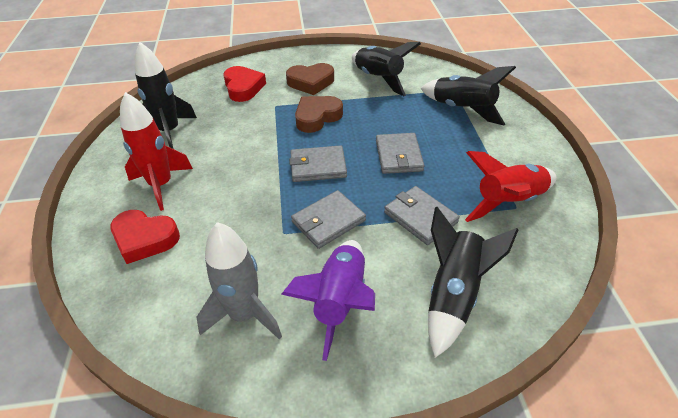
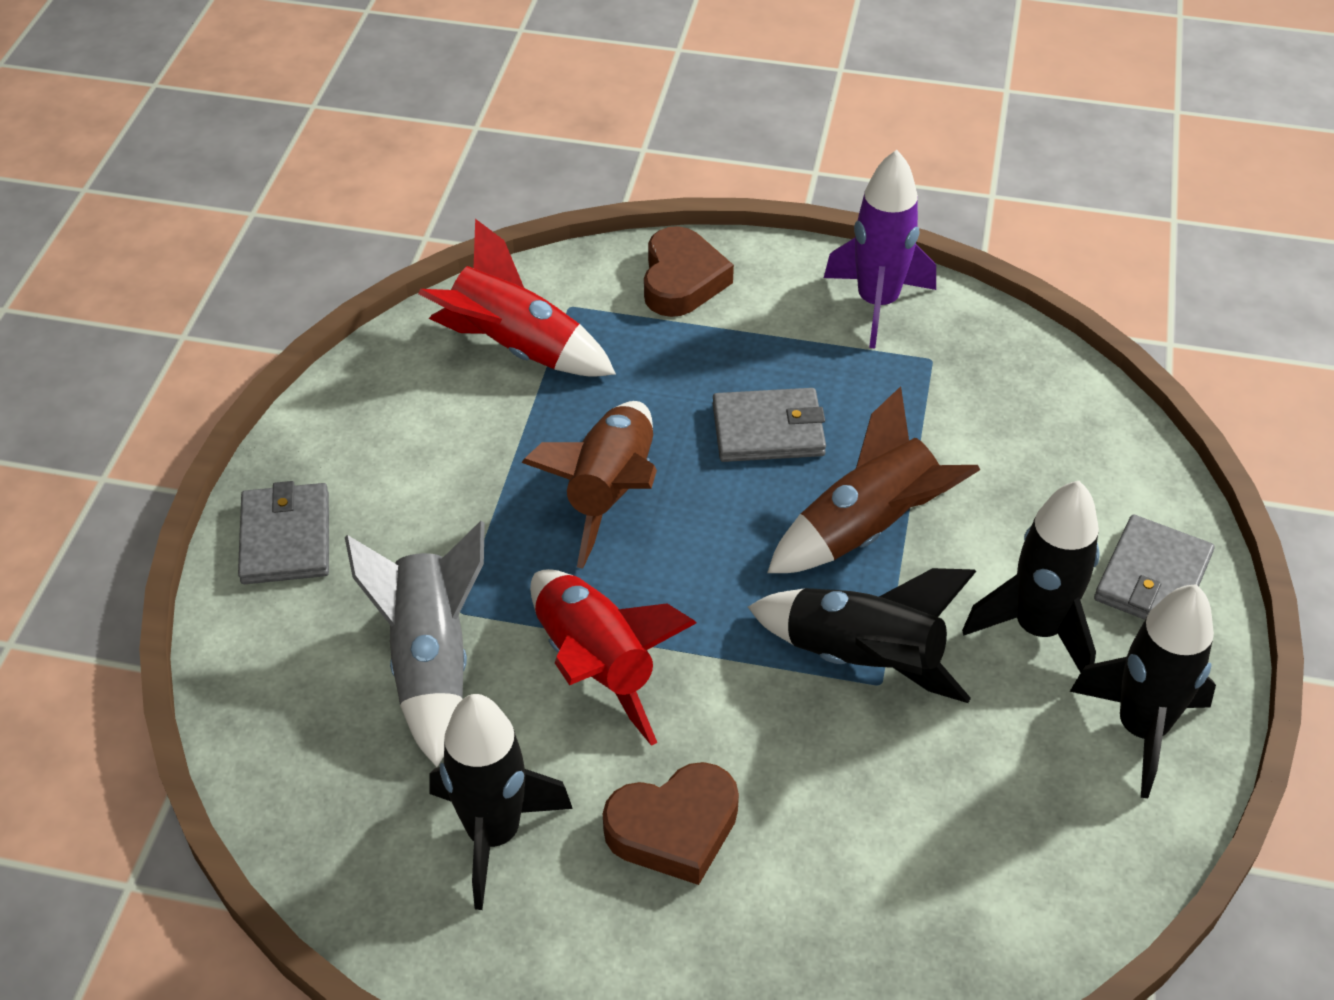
brown rocket: 0 -> 2
grey wallet: 4 -> 3
red heart: 2 -> 0

